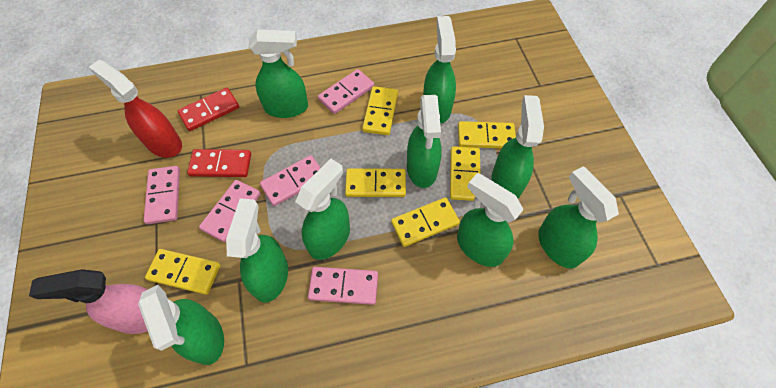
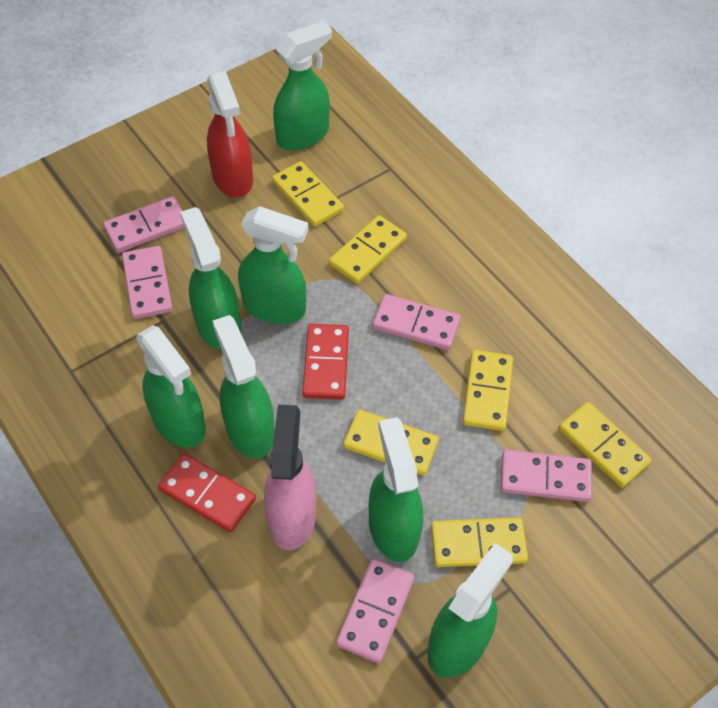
green spray bottle: 9 -> 7

